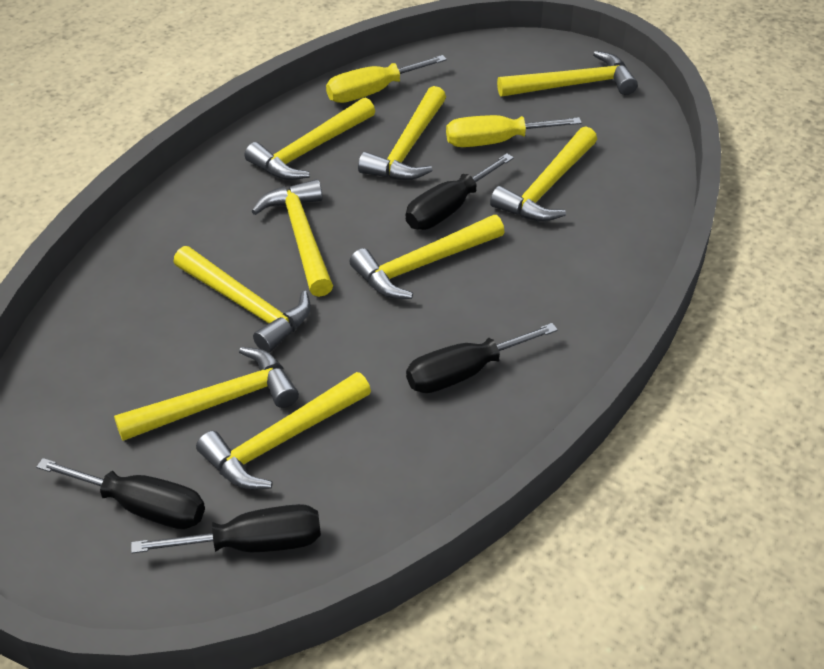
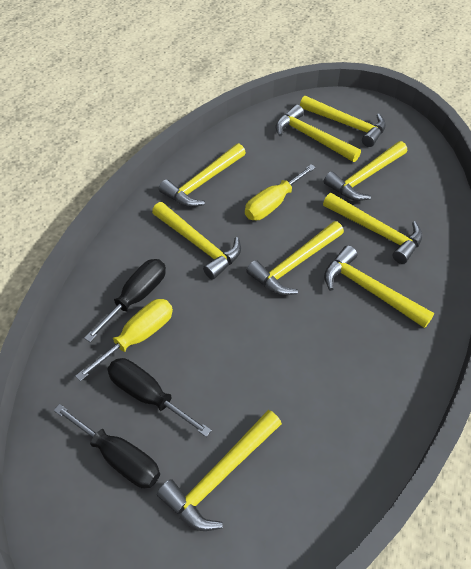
black screwdriver: 4 -> 3

